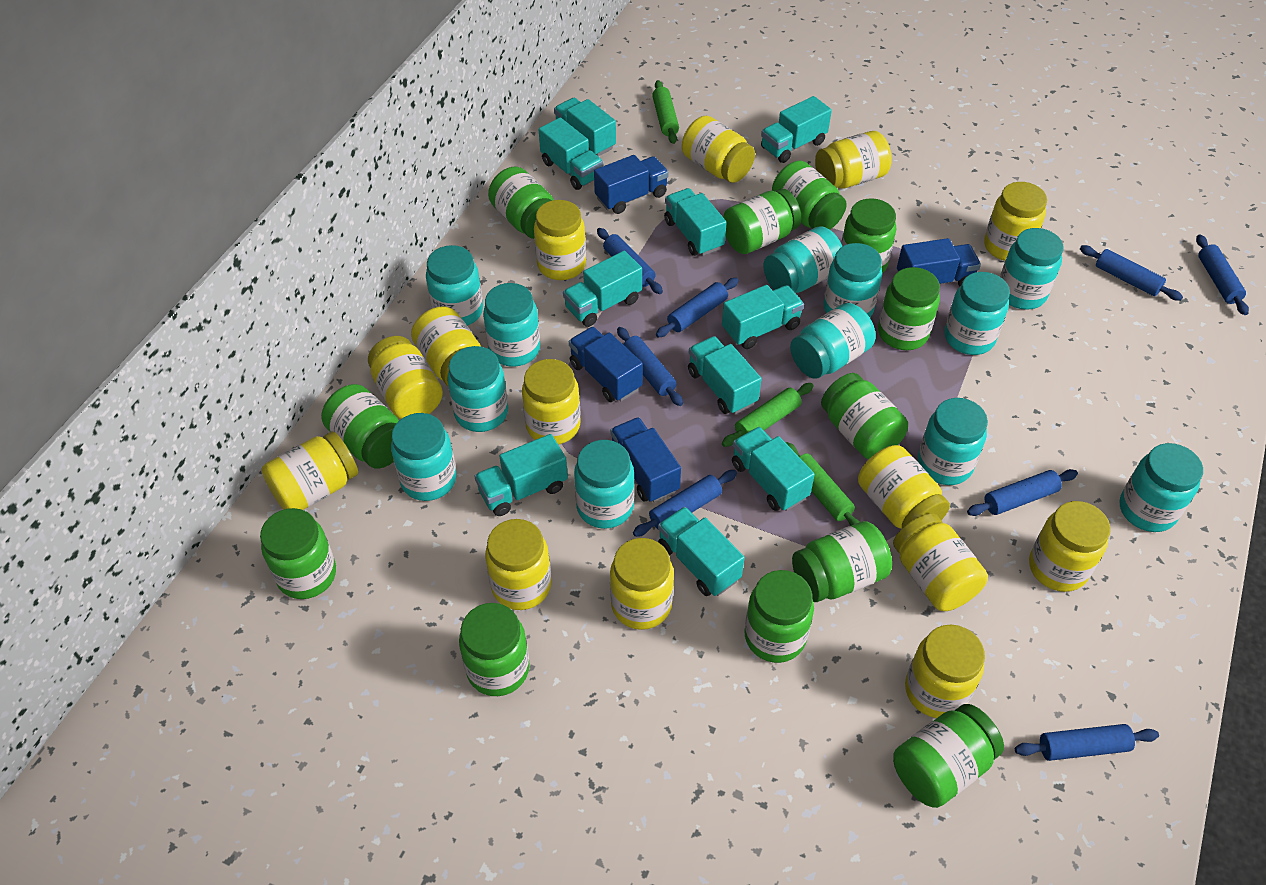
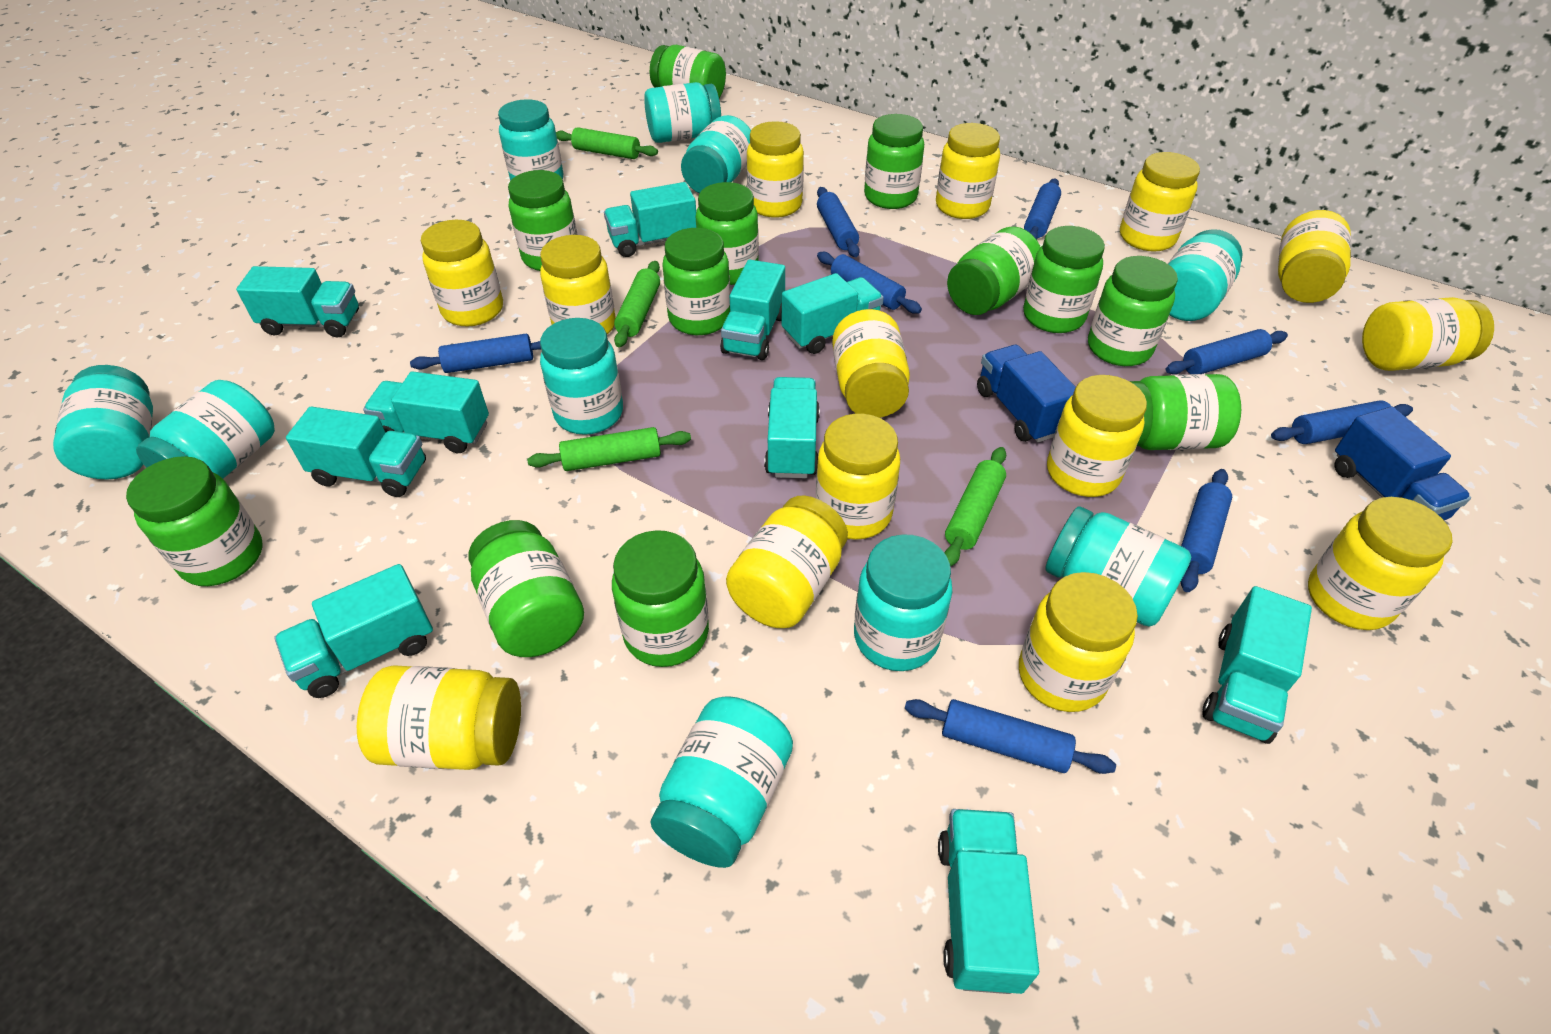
blue truck: 4 -> 2
green rolling pin: 3 -> 4
turquoise jar: 12 -> 10

